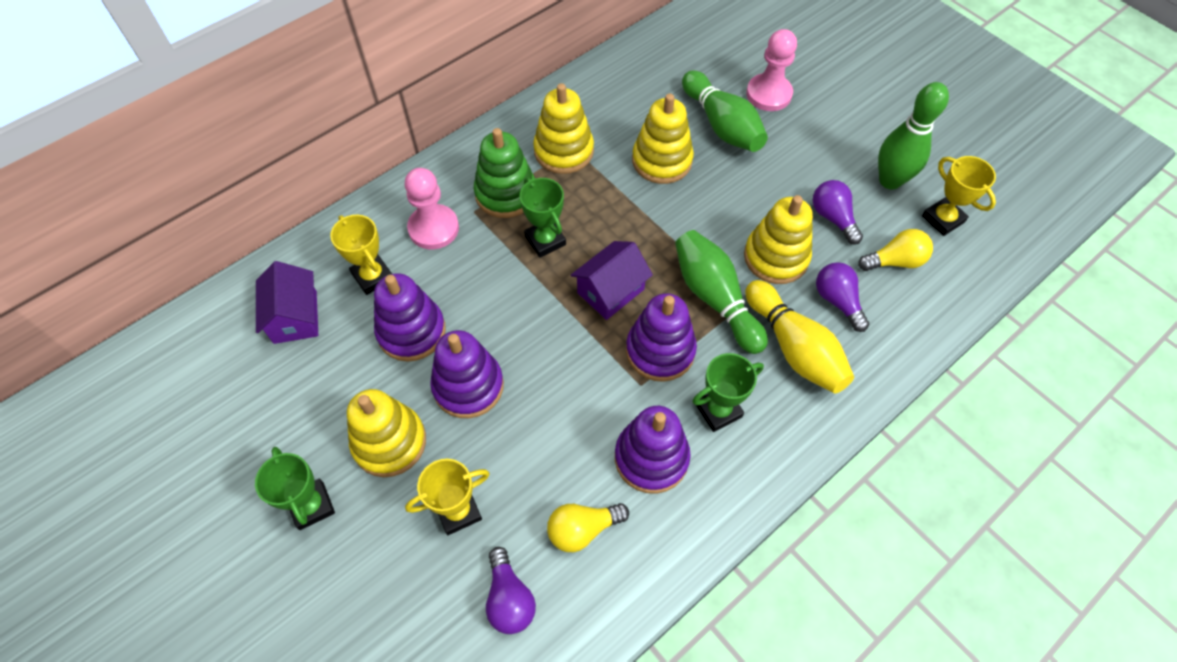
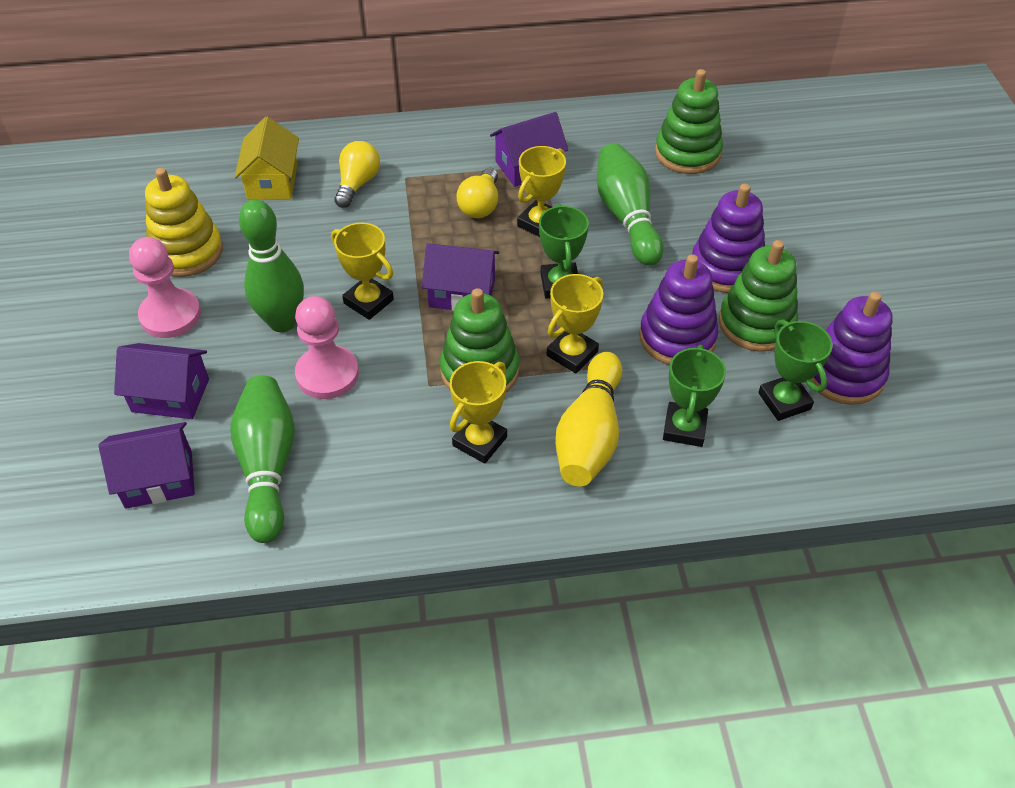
green stacking toy: 1 -> 3
purple house: 2 -> 4
purple light bulb: 3 -> 0
purple stacking toy: 4 -> 3
yellow house: 0 -> 1
yellow stacking toy: 4 -> 1
yellow trophy: 3 -> 4

